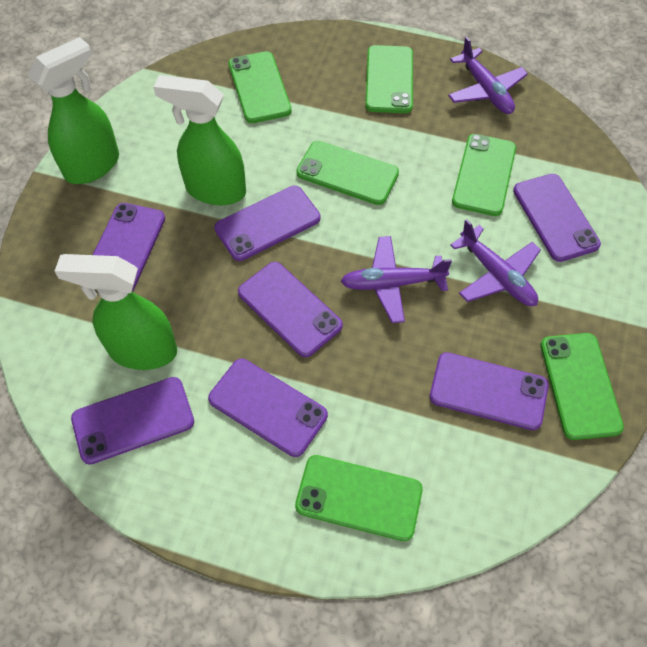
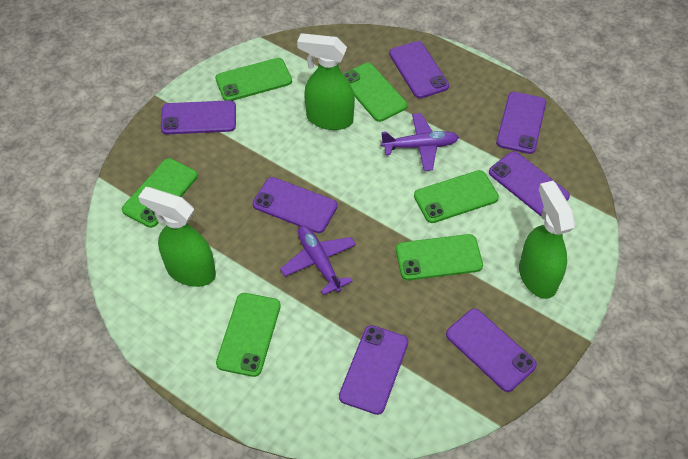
purple plane: 3 -> 2

